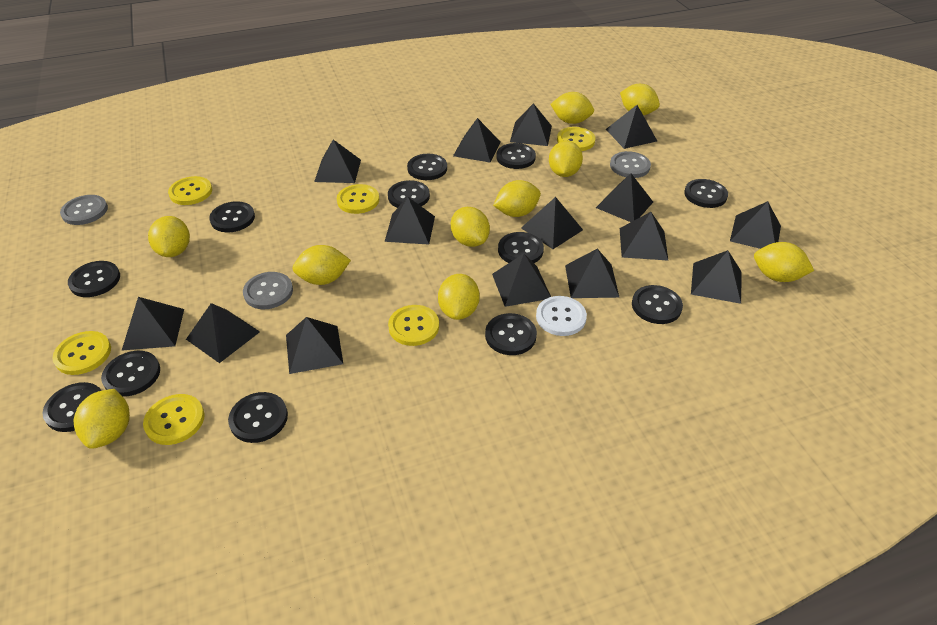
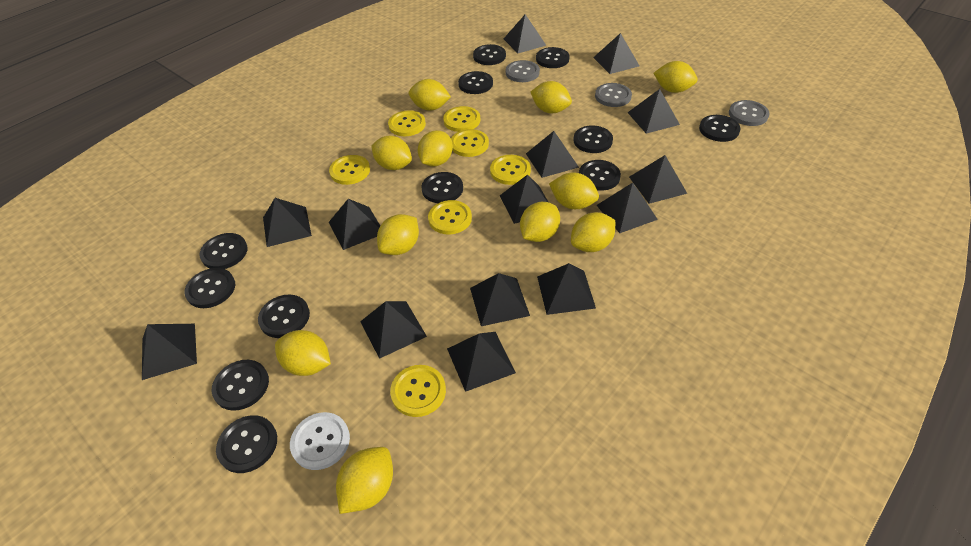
black pyramid: 15 -> 14
yellow button: 6 -> 7
yellow lemon: 10 -> 11

